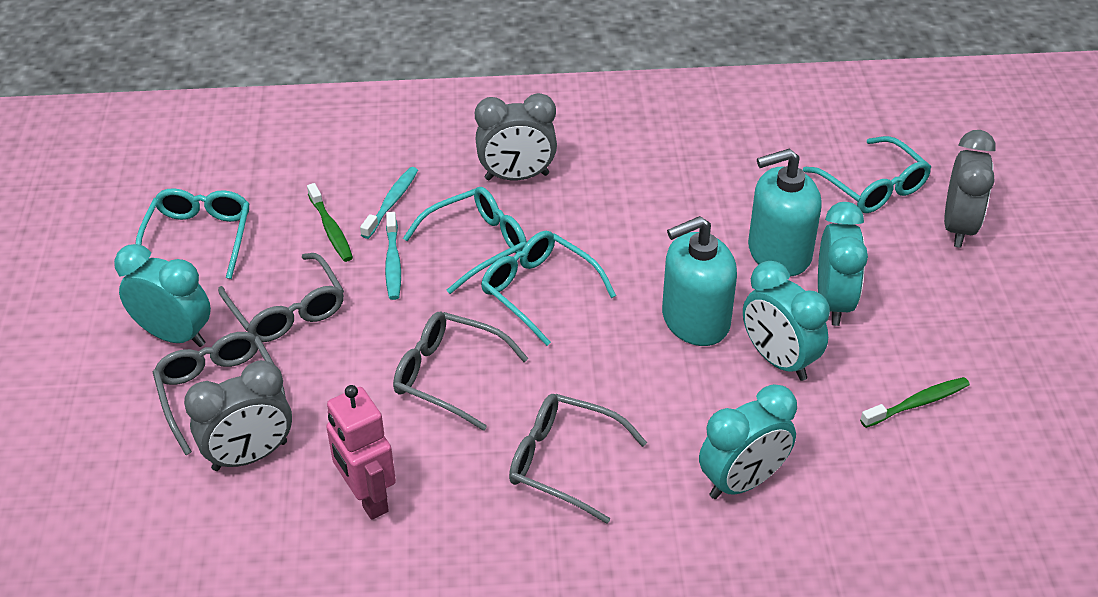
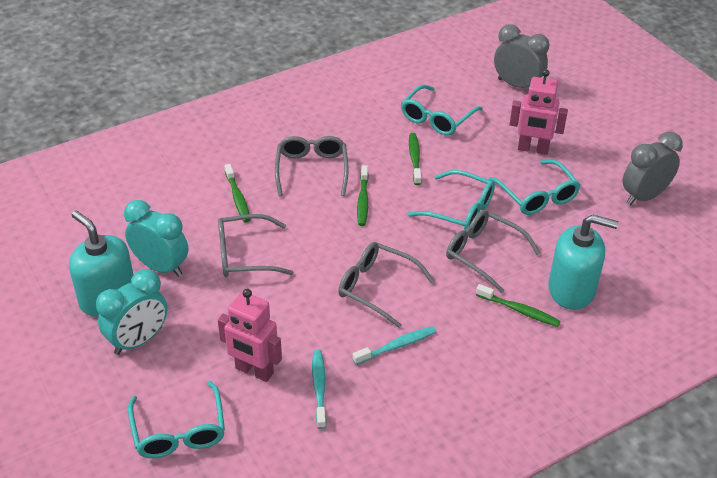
green toothbrush: 2 -> 4
grey clock: 3 -> 2
pink robot: 1 -> 2
turquoise clock: 4 -> 2

